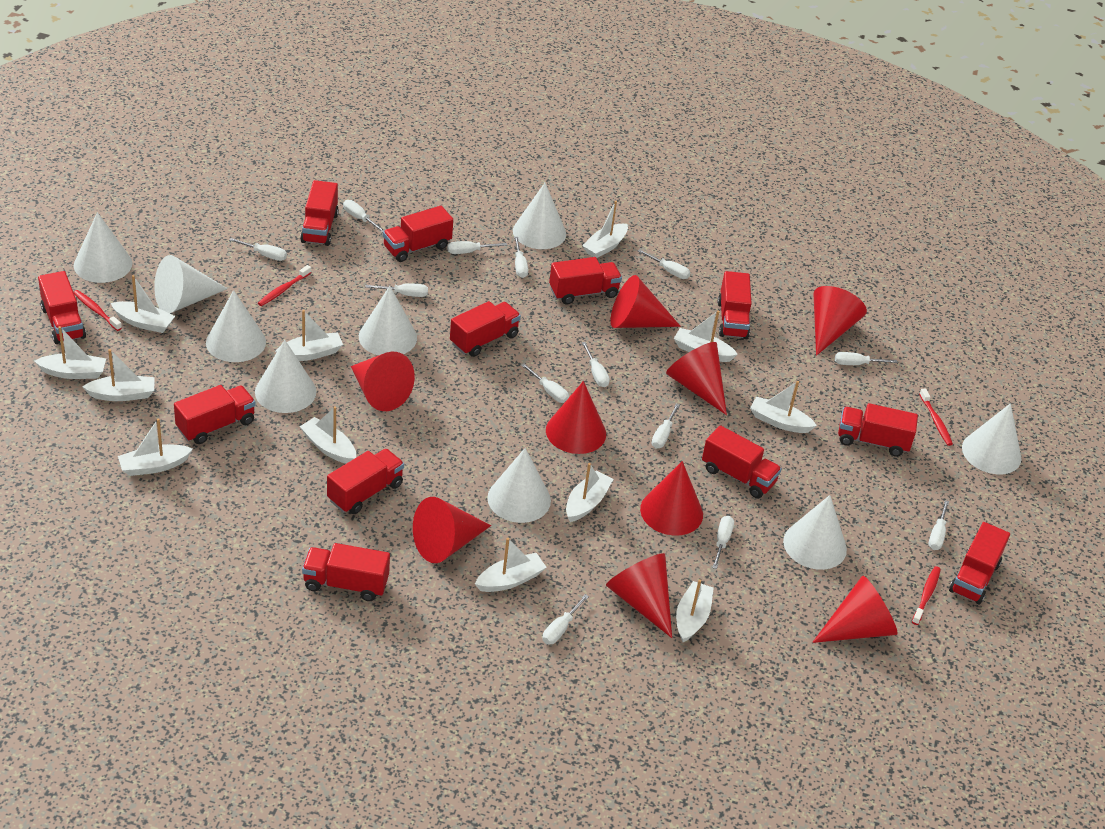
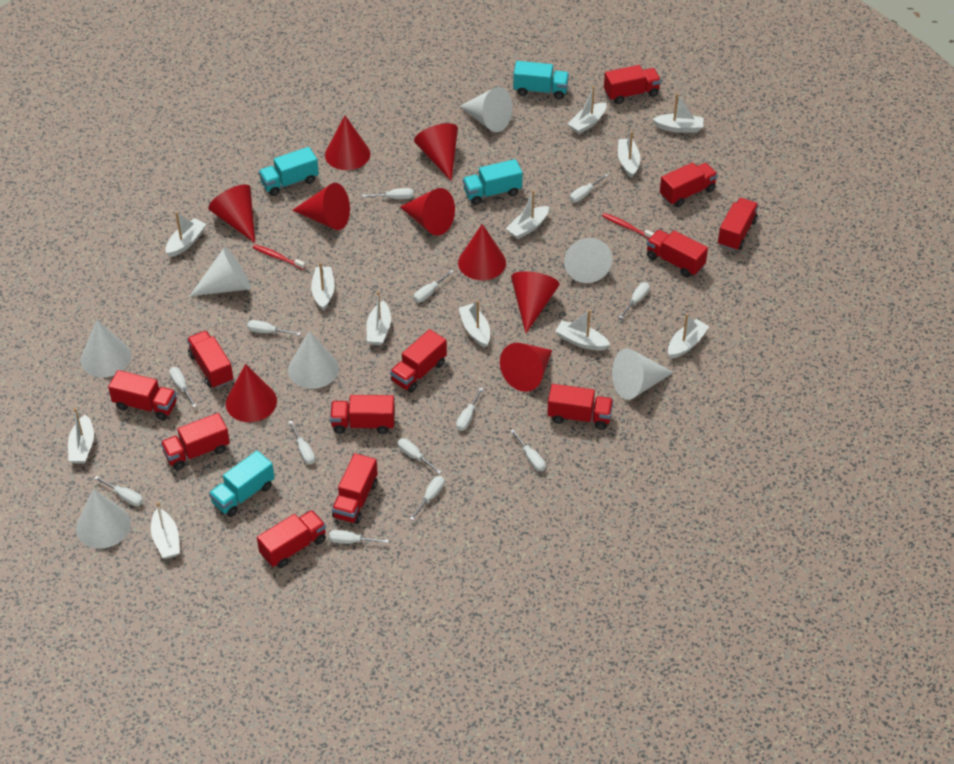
red toothbrush: 4 -> 2
turquoise truck: 0 -> 4
white cone: 9 -> 7

